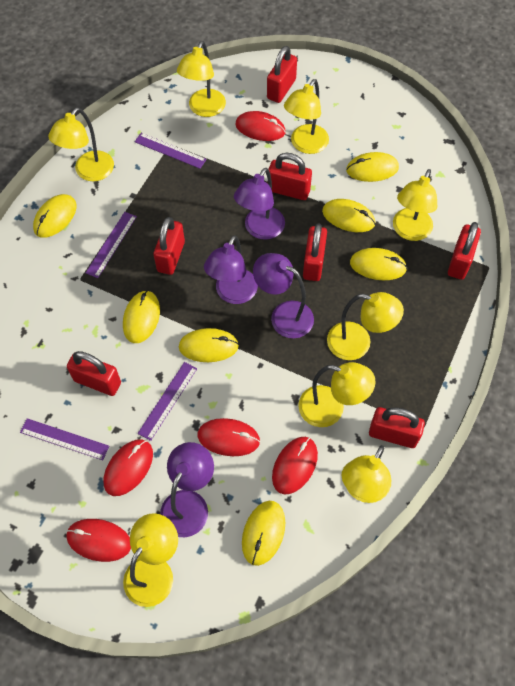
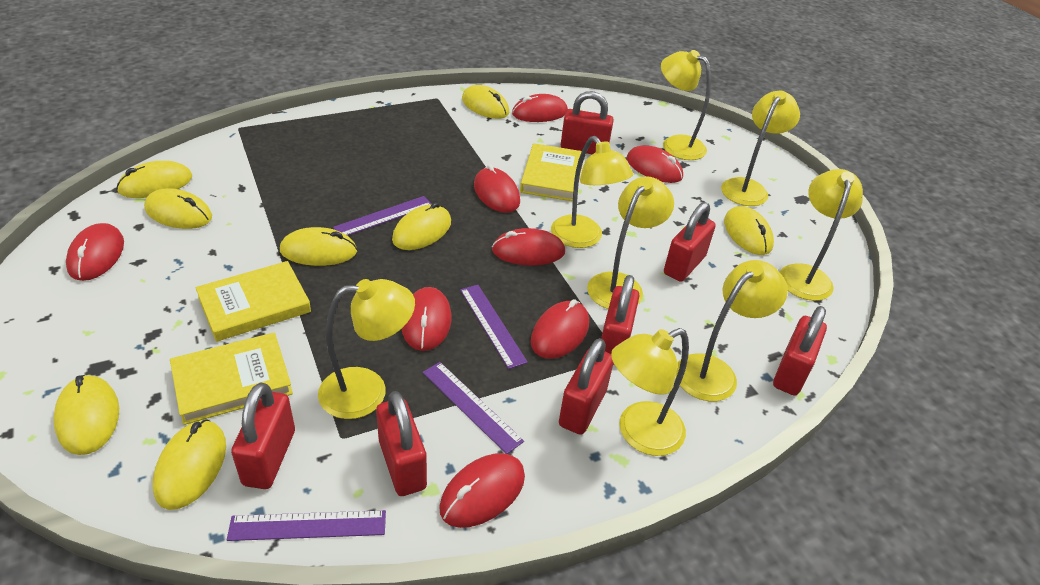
purple lamp: 4 -> 0
red mouse: 5 -> 8
yellow book: 0 -> 3
yellow mouse: 7 -> 8

